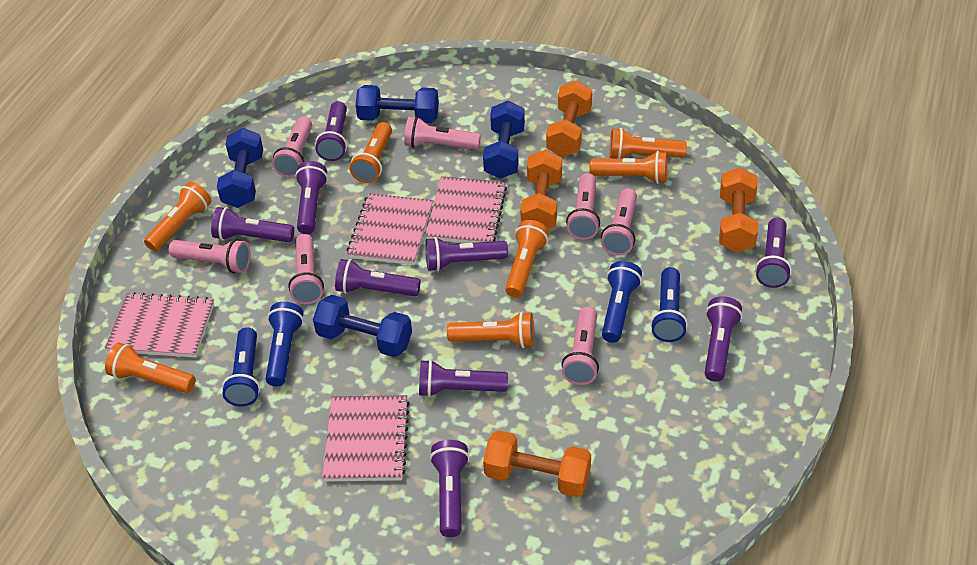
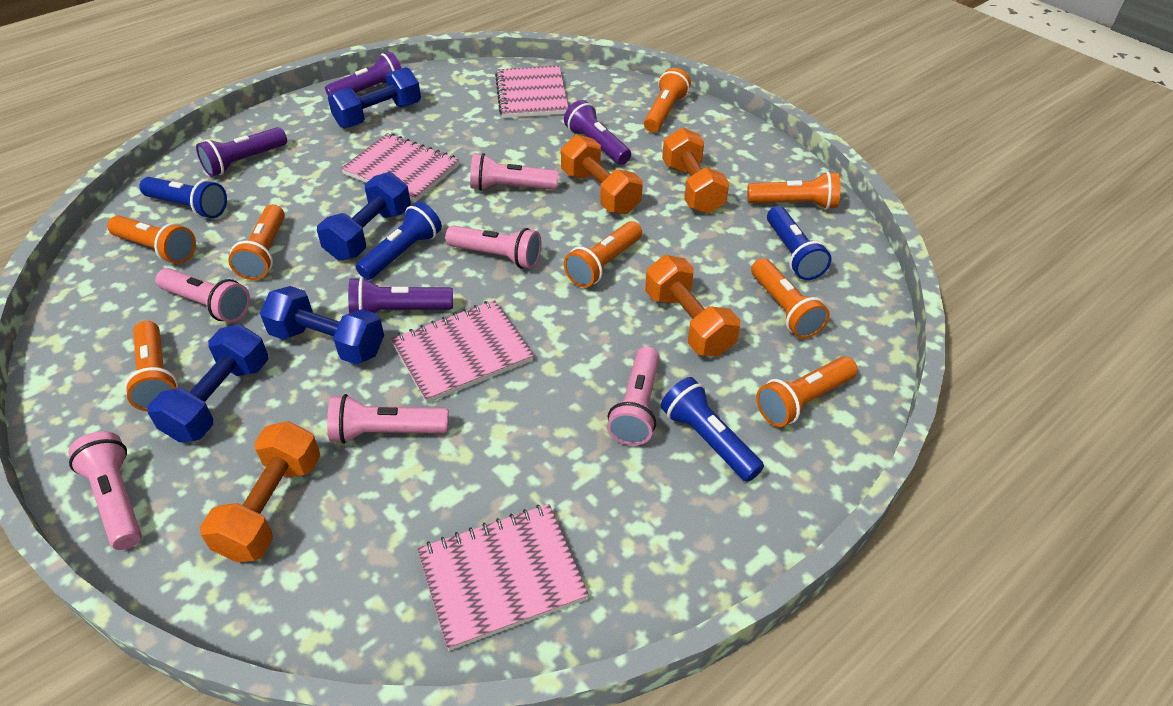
orange flashlight: 7 -> 8
pink flashlight: 7 -> 6
purple flashlight: 9 -> 4

